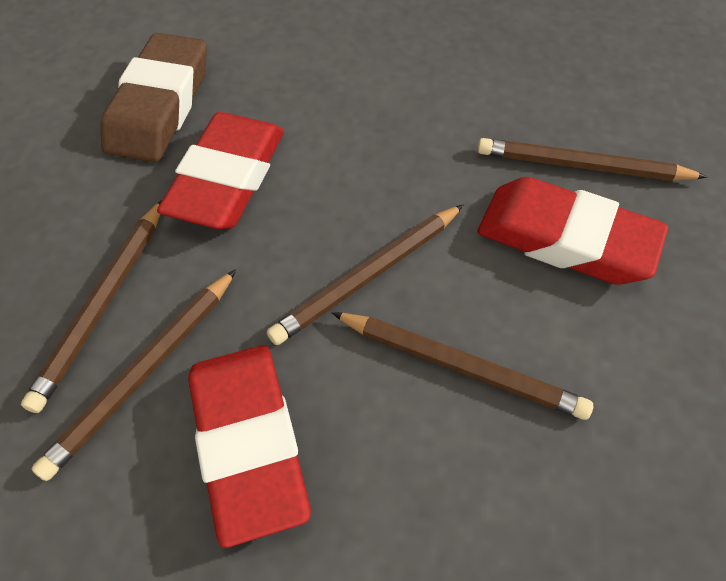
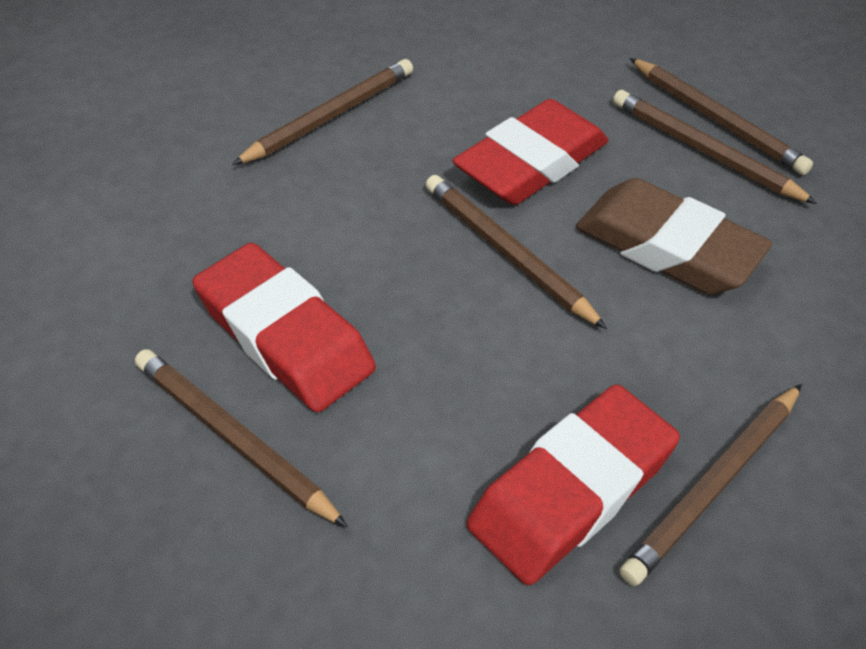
brown pencil: 5 -> 6

